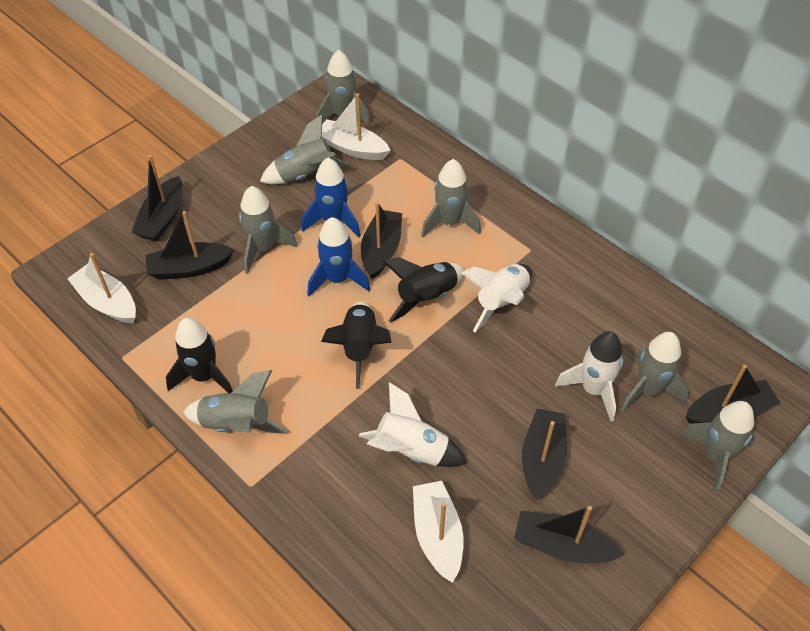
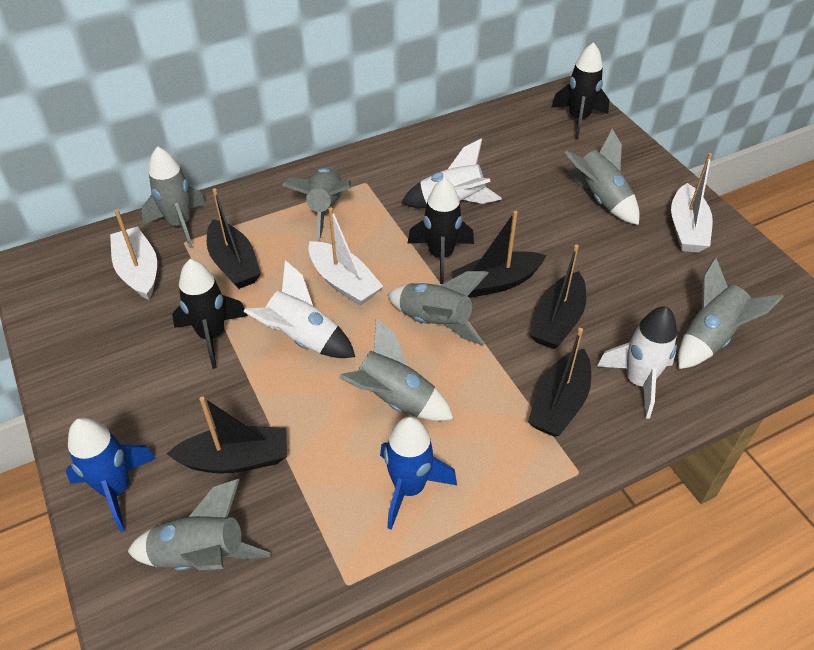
black boat: 6 -> 5

